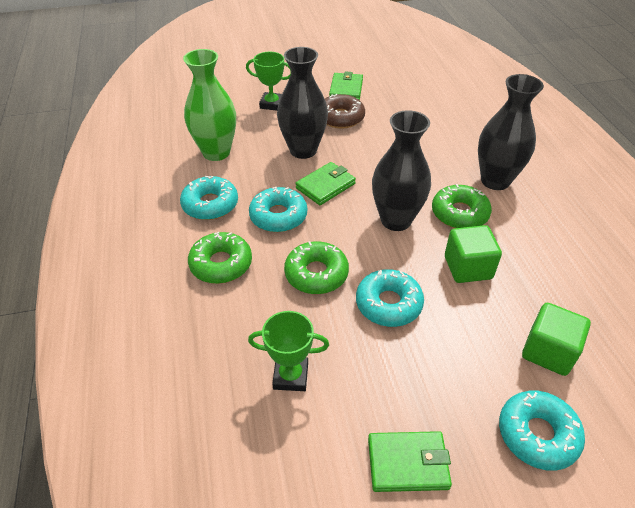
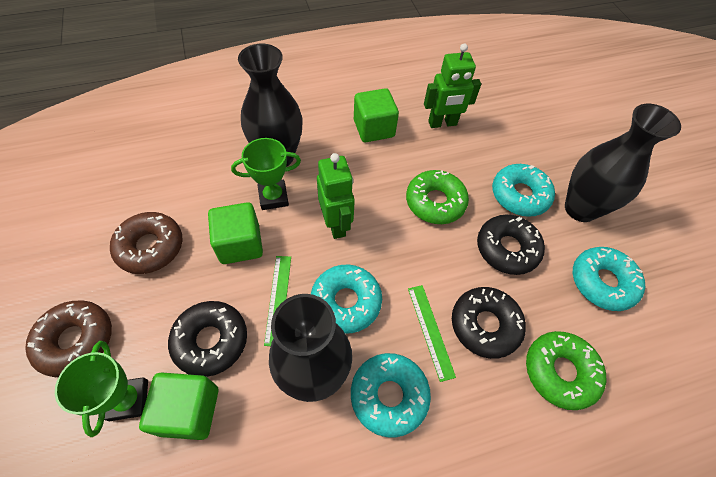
black donut: 0 -> 3
brown donut: 1 -> 2
green cube: 2 -> 3
green donut: 3 -> 2
green robot: 0 -> 2
green ruler: 0 -> 2
green vase: 1 -> 0
green wallet: 3 -> 0

